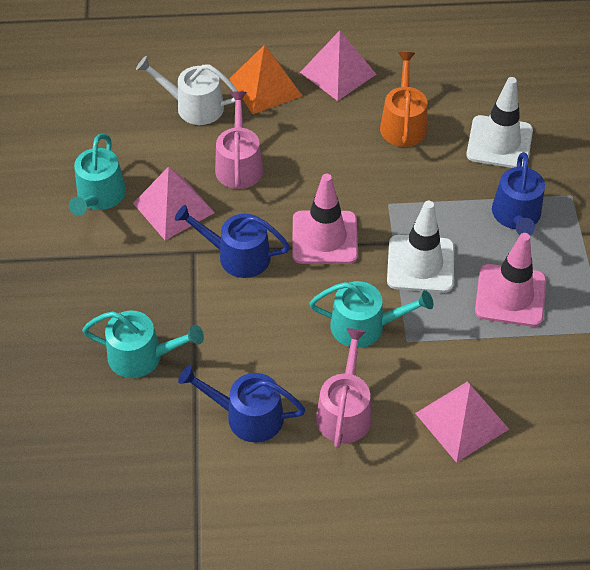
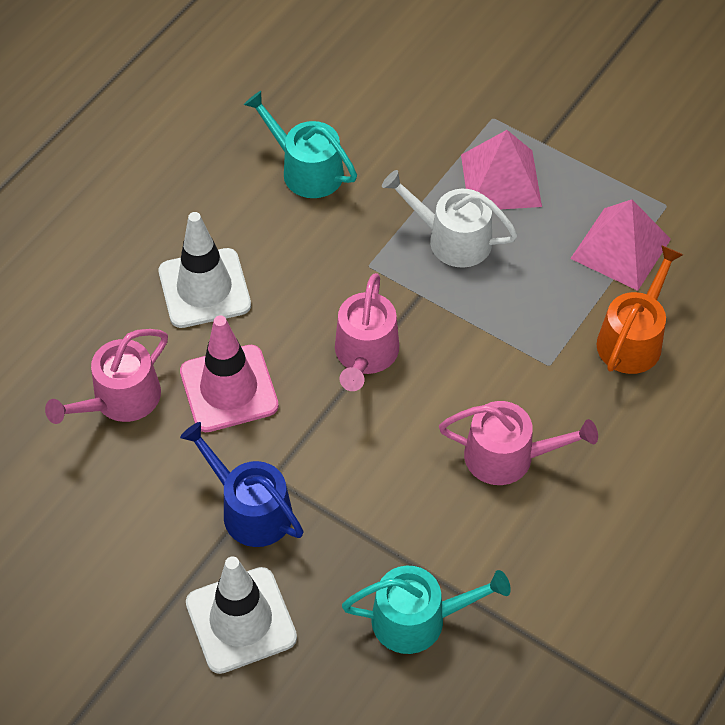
blue watering can: 3 -> 1
orange pyramid: 1 -> 0
pink pyramid: 3 -> 2
pink traffic cone: 2 -> 1
pink watering can: 2 -> 3
turquoise watering can: 3 -> 2

